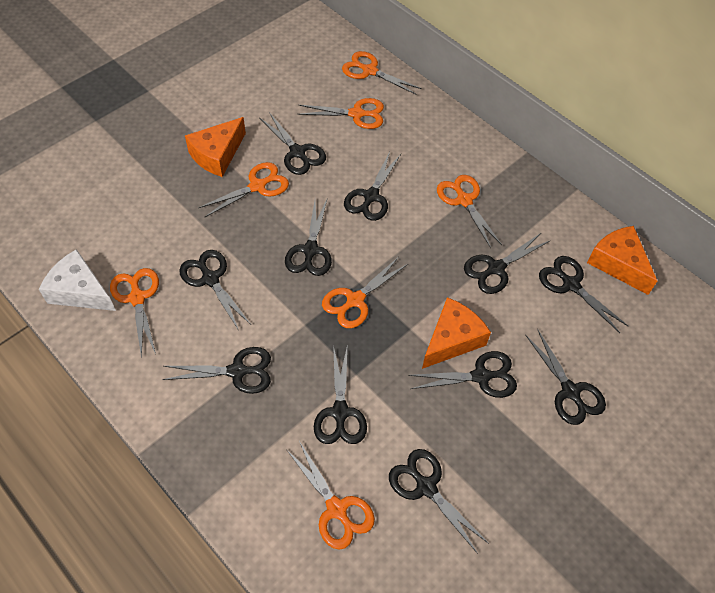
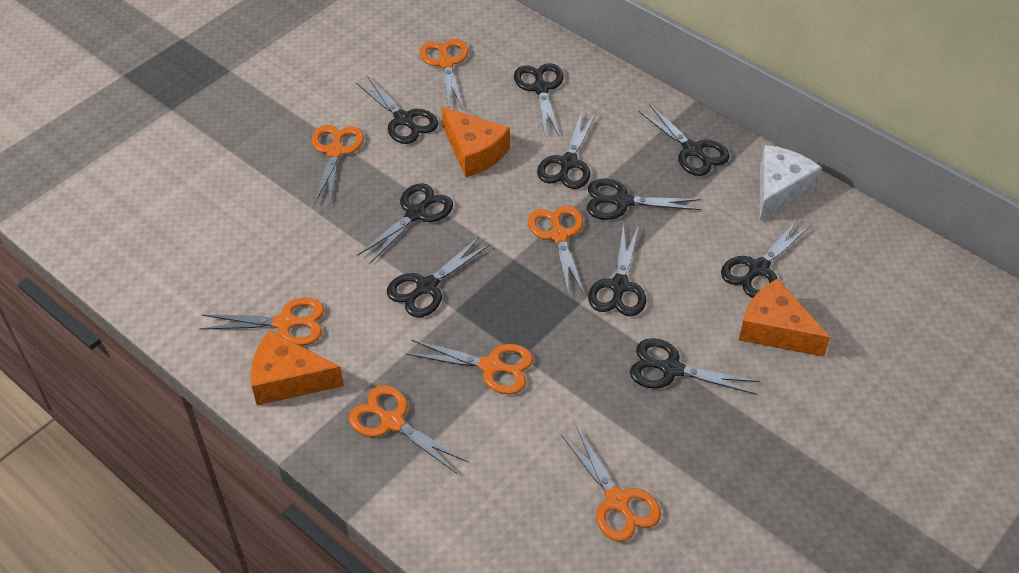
black scissors: 11 -> 10

